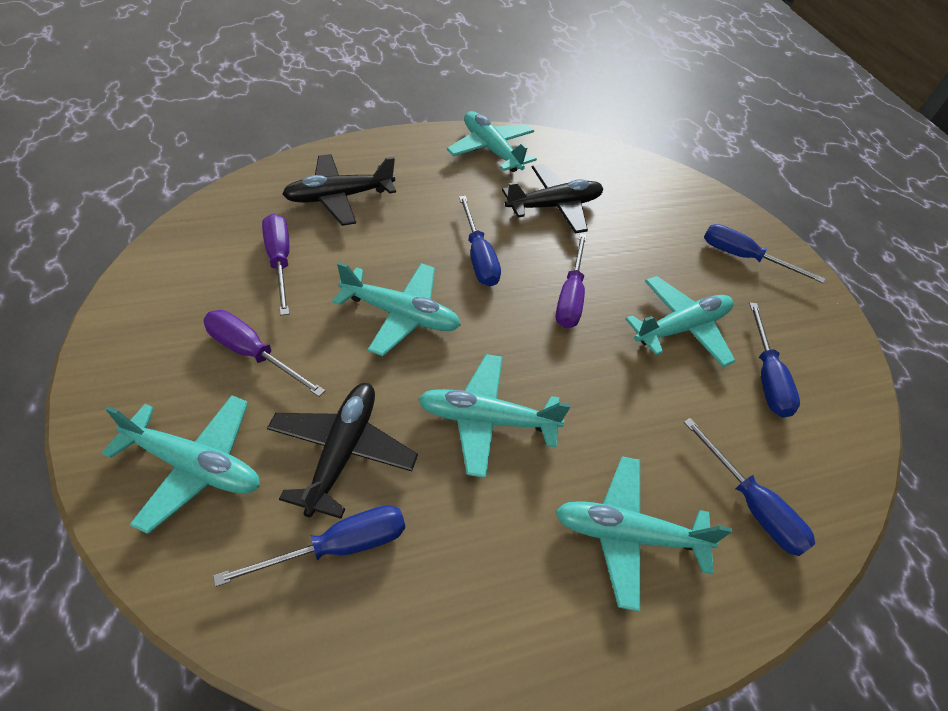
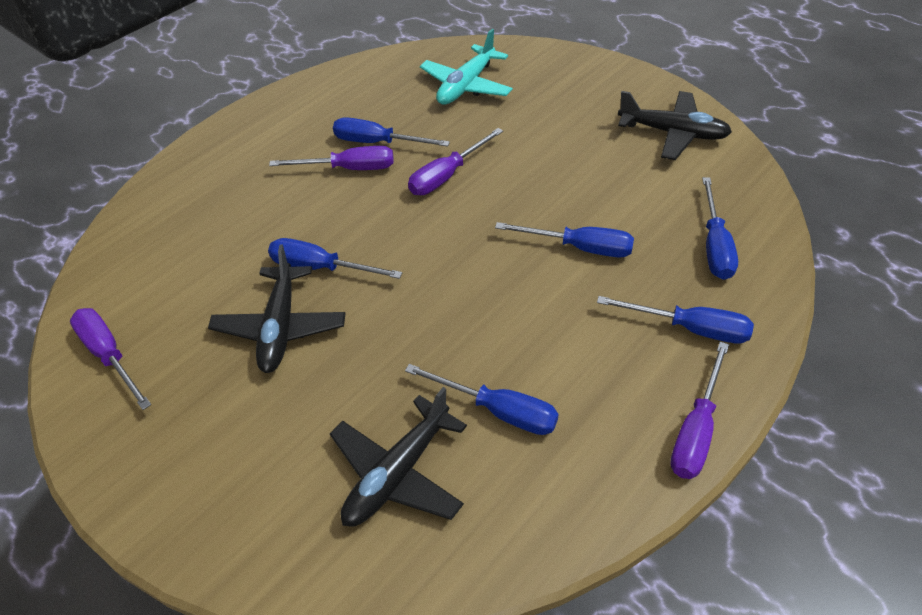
blue screwdriver: 5 -> 6
purple screwdriver: 3 -> 4
turquoise plane: 6 -> 1

